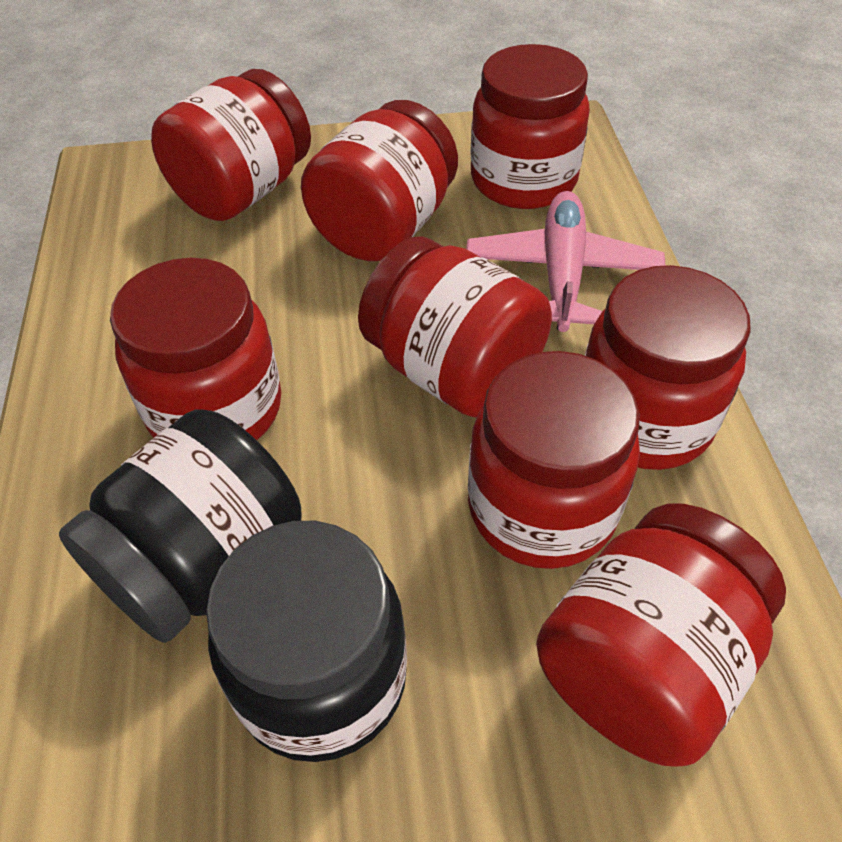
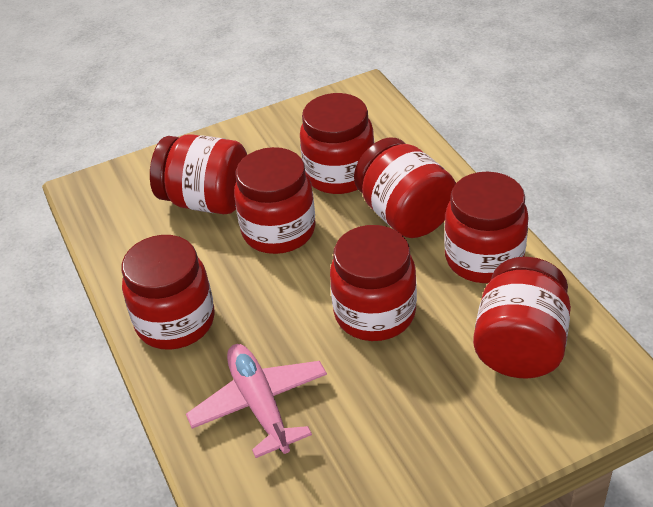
black jar: 2 -> 0

